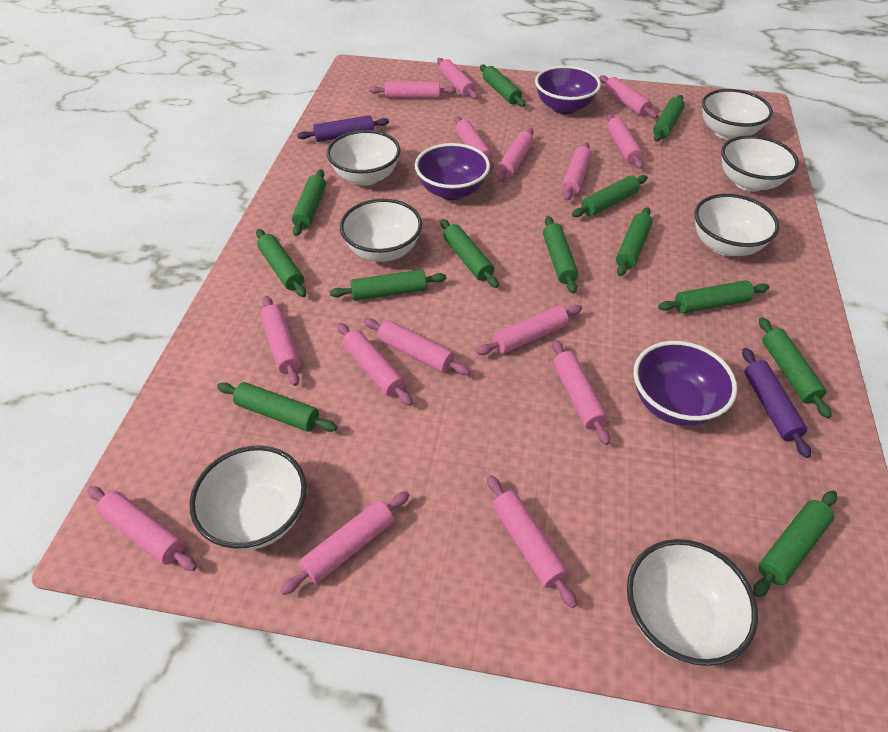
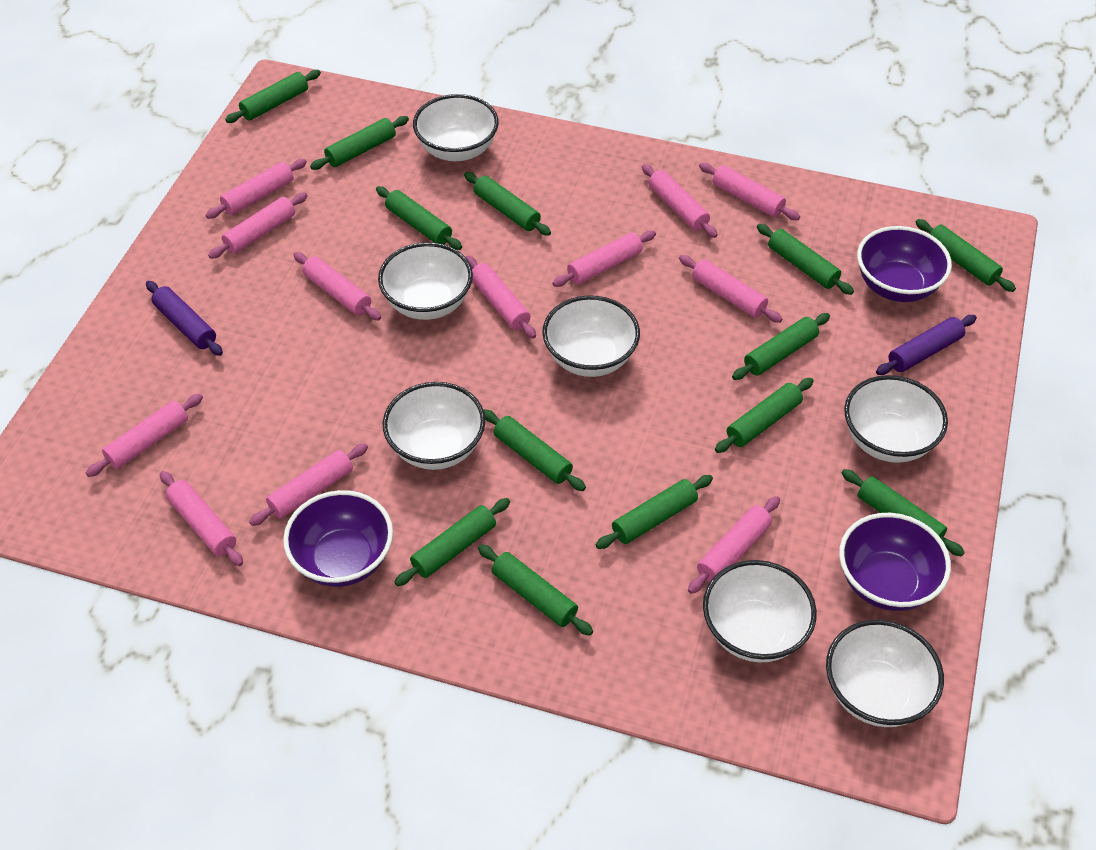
pink rolling pin: 15 -> 12

